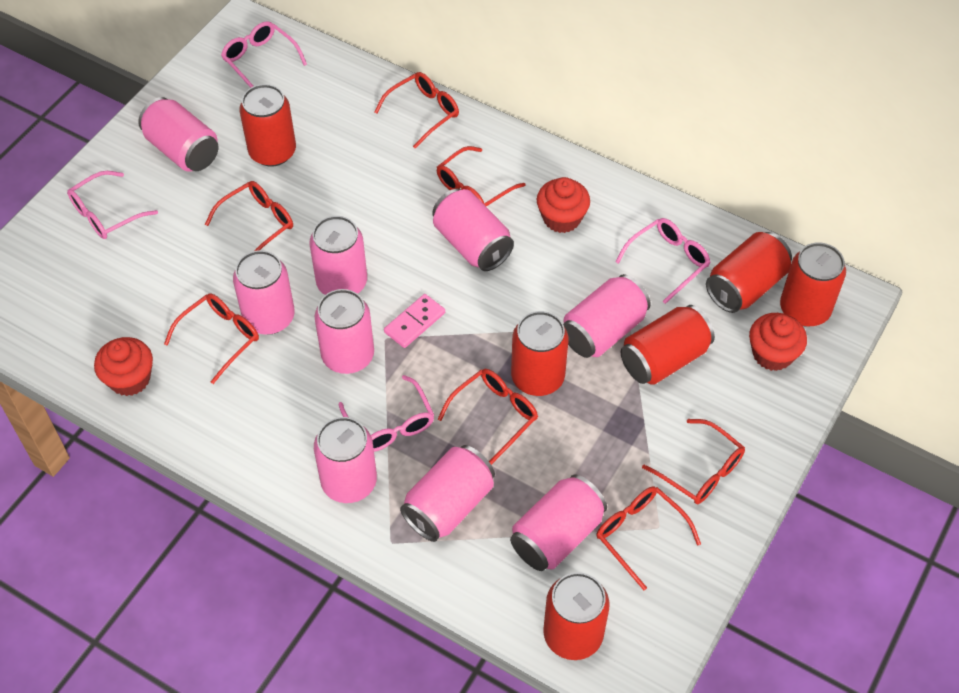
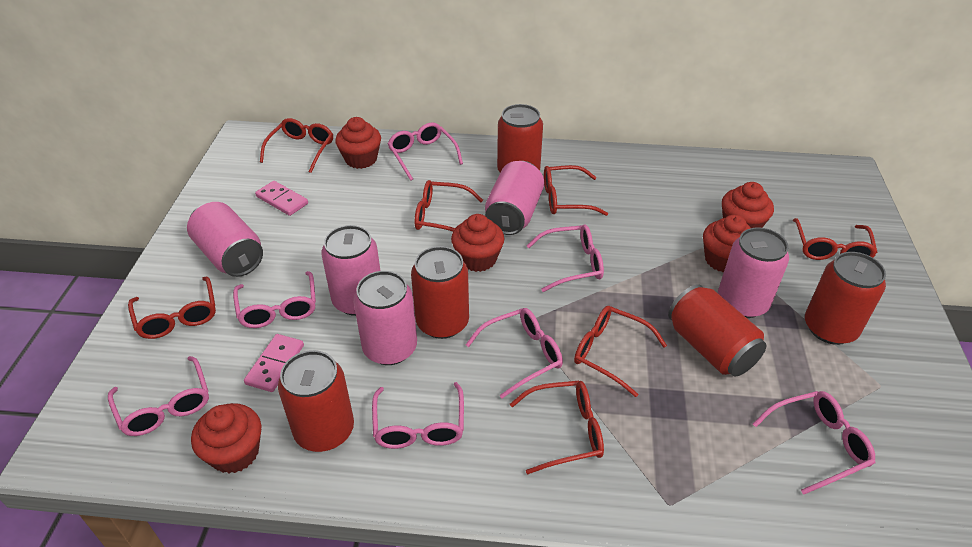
pink can: 9 -> 5
pink domino: 1 -> 2
pink glasses: 4 -> 7
red can: 6 -> 5
red cupcake: 3 -> 5

